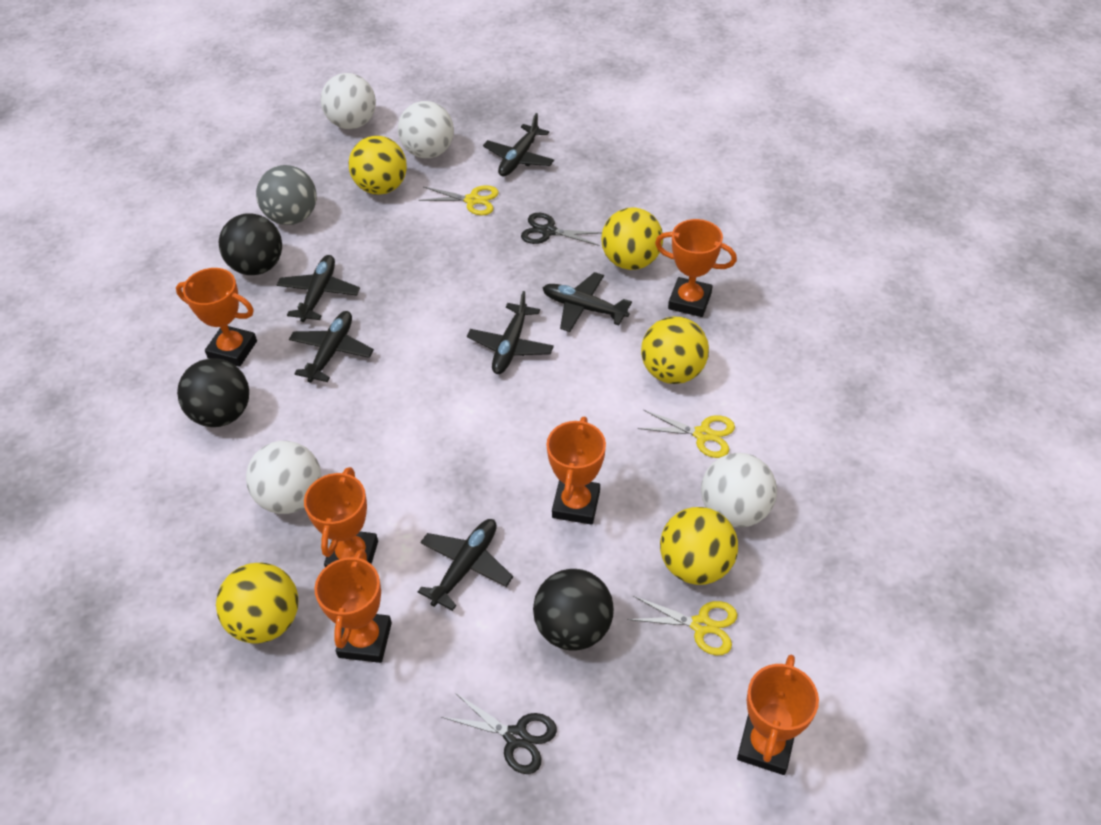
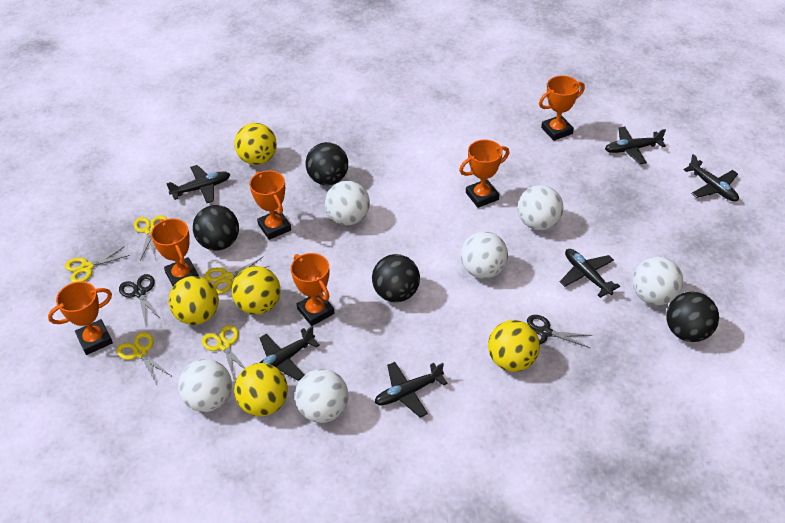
black ball: 3 -> 4
grey ball: 1 -> 0
white ball: 4 -> 6
yellow scissors: 3 -> 5

